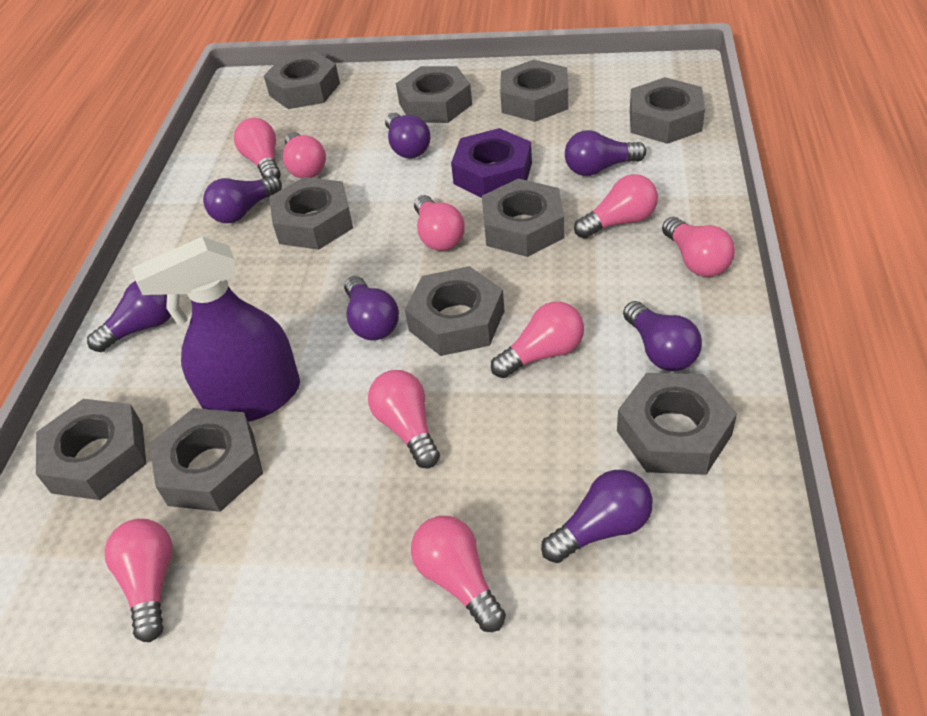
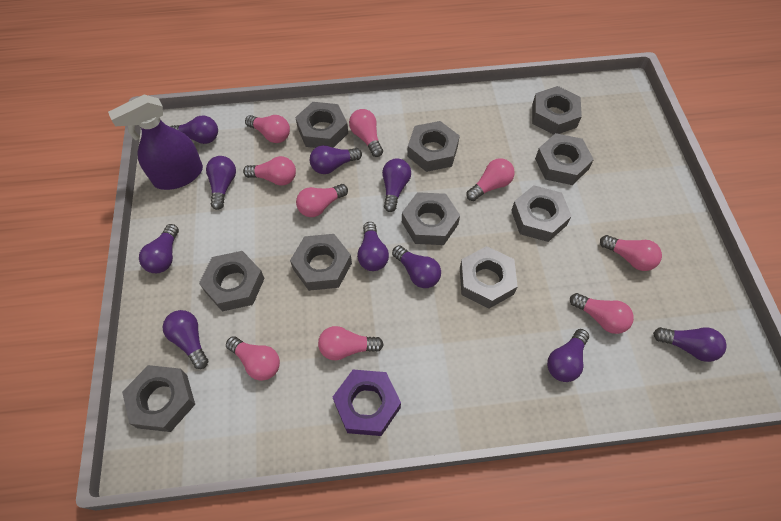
purple light bulb: 7 -> 10

